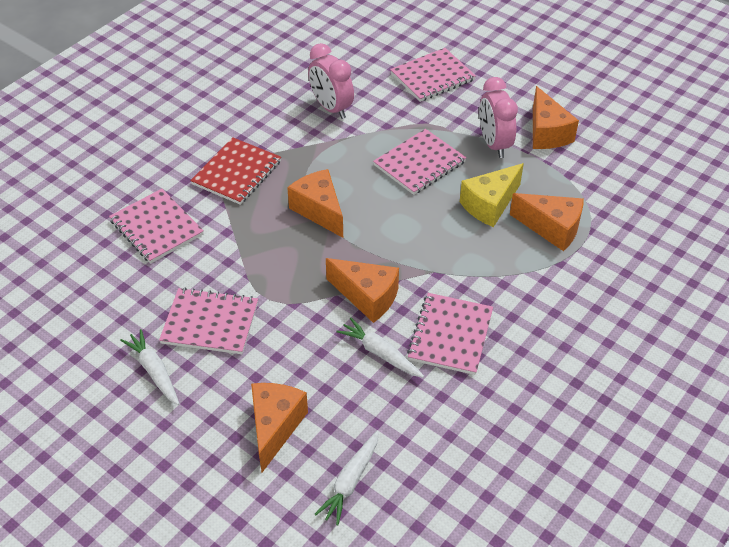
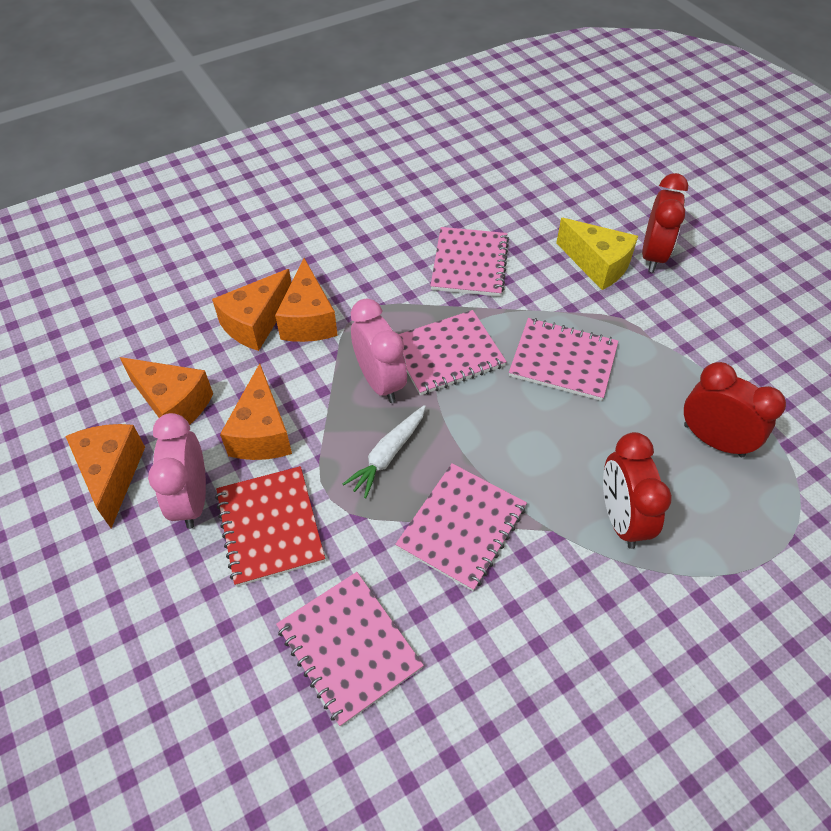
red clock: 0 -> 3
white carrot: 3 -> 1

